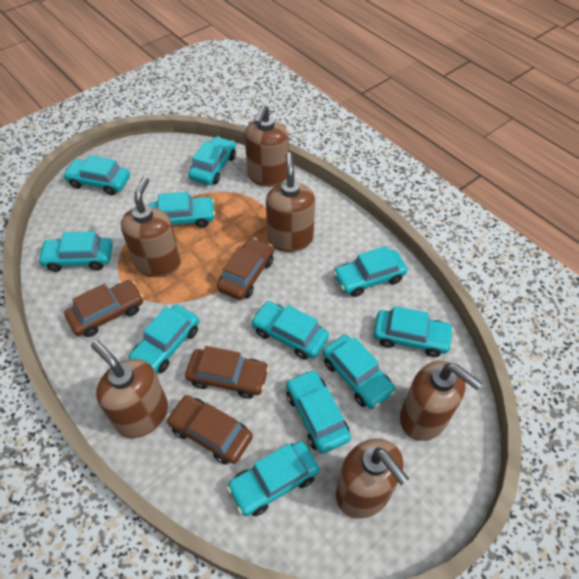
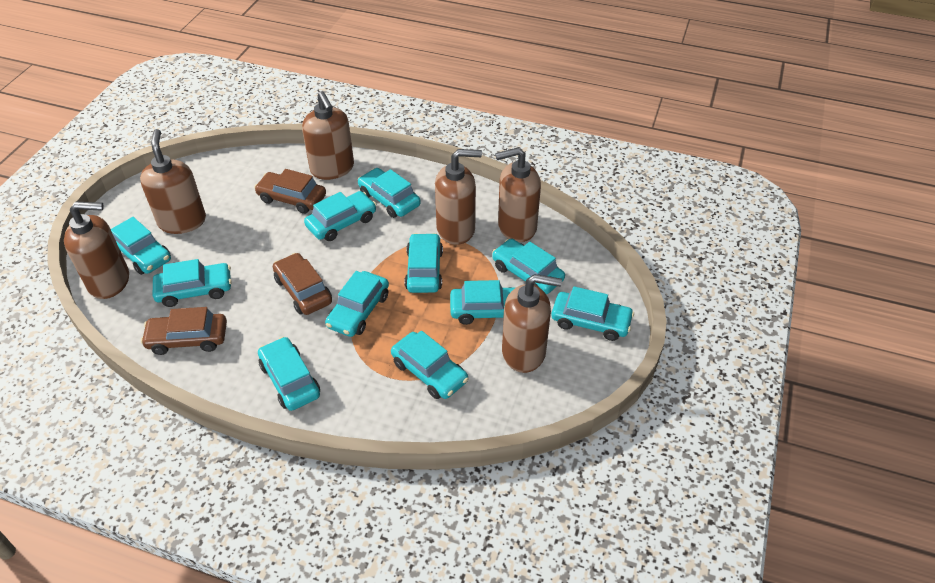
brown car: 4 -> 3

